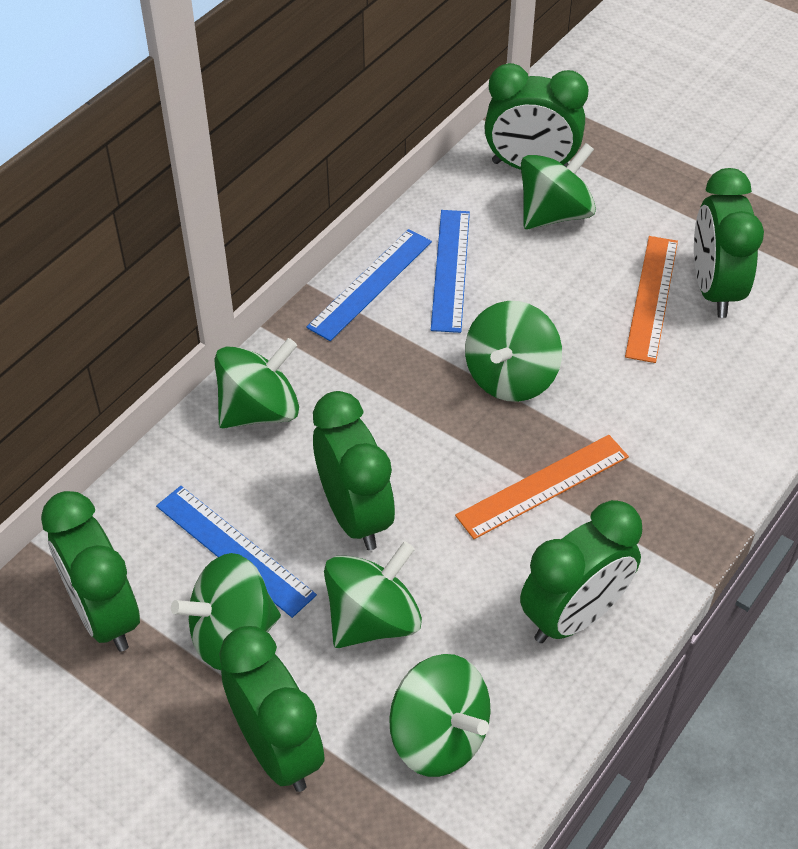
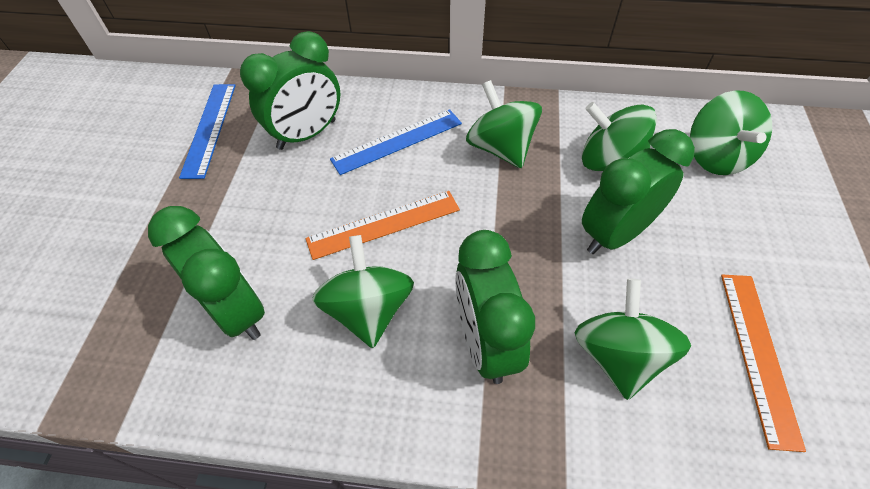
blue ruler: 3 -> 2
green clock: 6 -> 4
green spinning top: 6 -> 5

